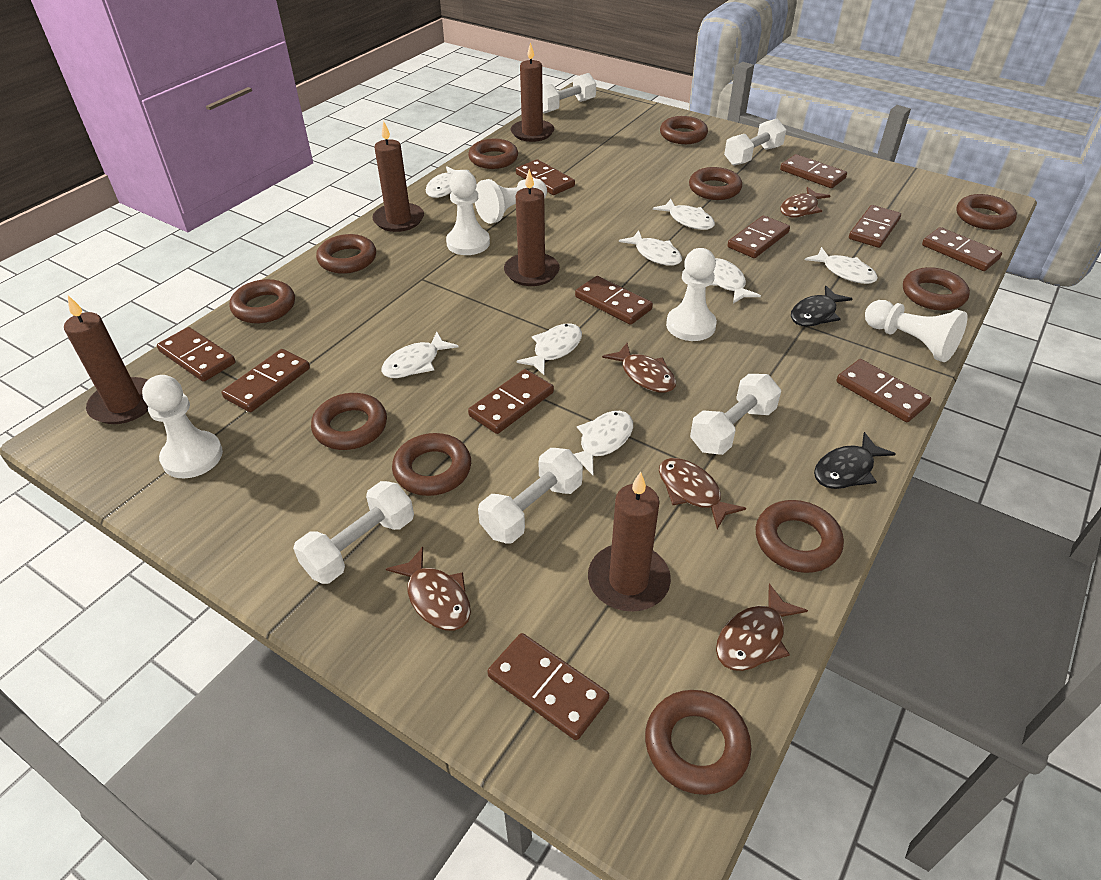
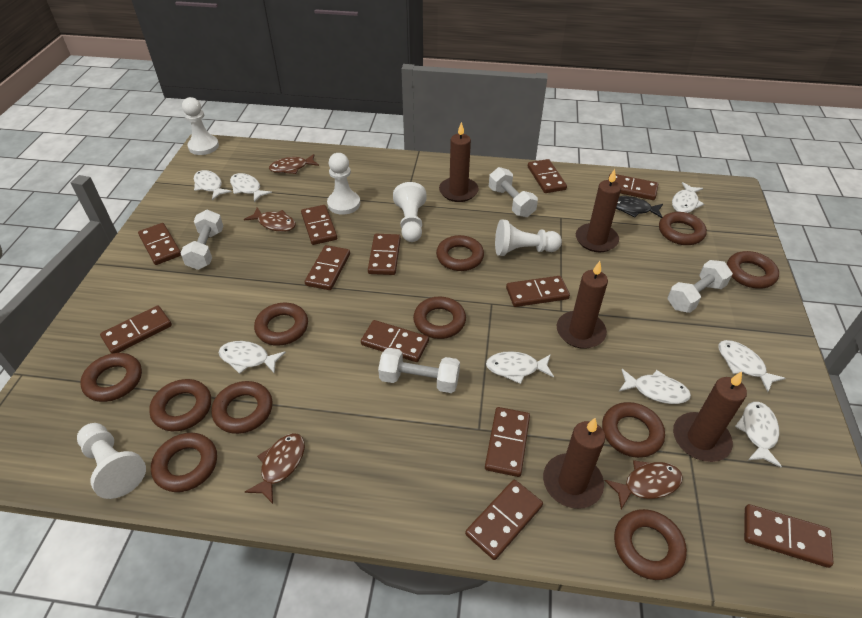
black fish: 2 -> 1
brown domino: 11 -> 12
brown fish: 5 -> 4
white dumbbell: 5 -> 4

